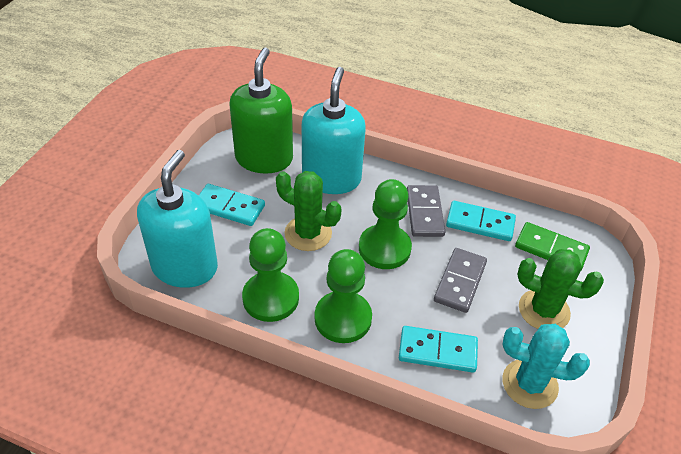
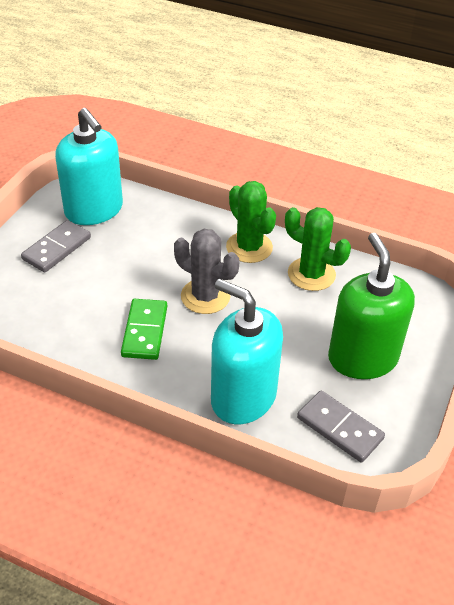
green pawn: 3 -> 0
grey cactus: 0 -> 1
turquoise cactus: 1 -> 0
turquoise domino: 3 -> 0

